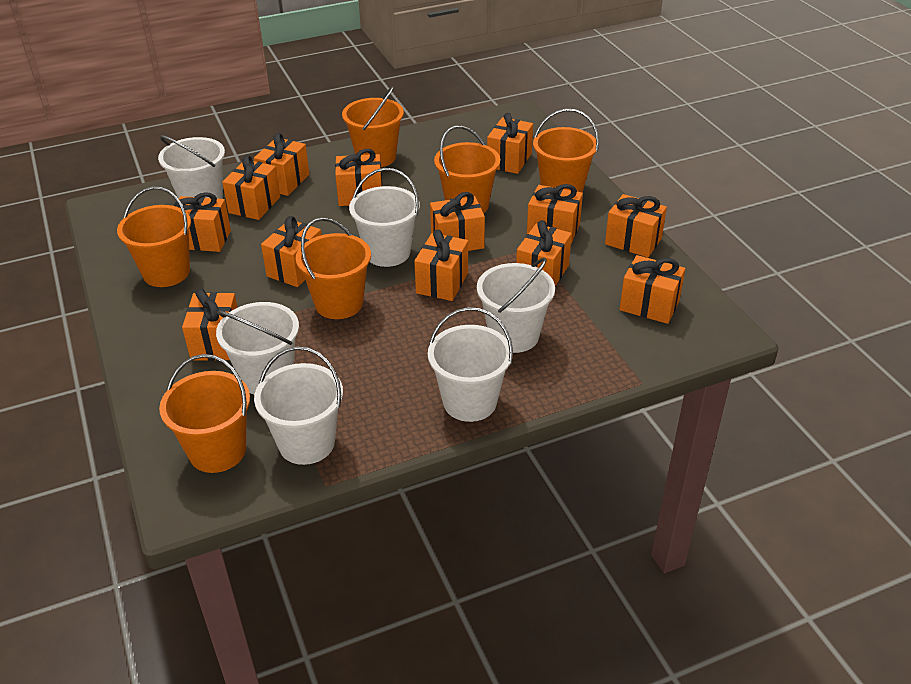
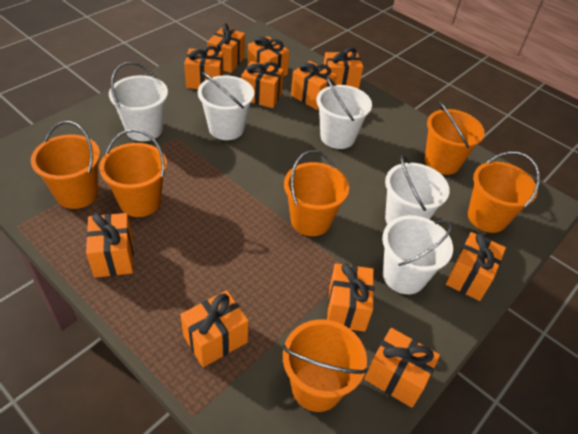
orange gift: 13 -> 11
white bucket: 6 -> 5

